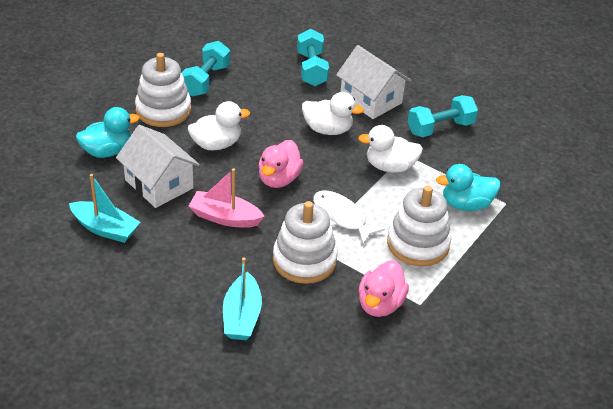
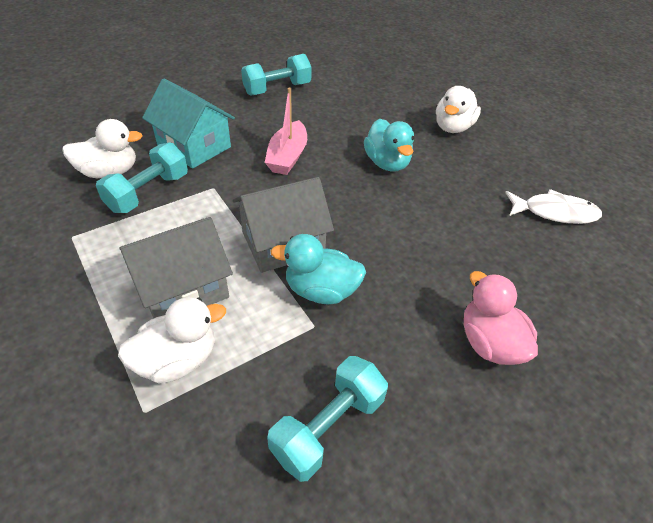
grey house: 0 -> 2
pink duck: 2 -> 1
turquoise boat: 2 -> 0
turquoise house: 0 -> 1
white house: 2 -> 0
white stacking toy: 3 -> 0

